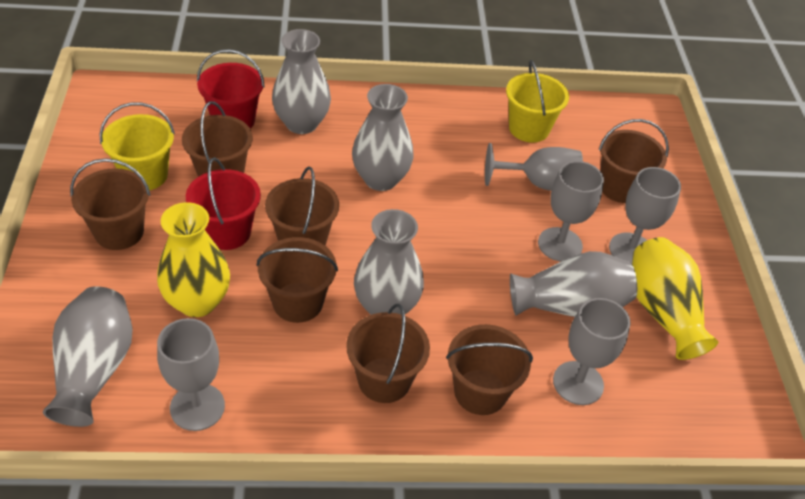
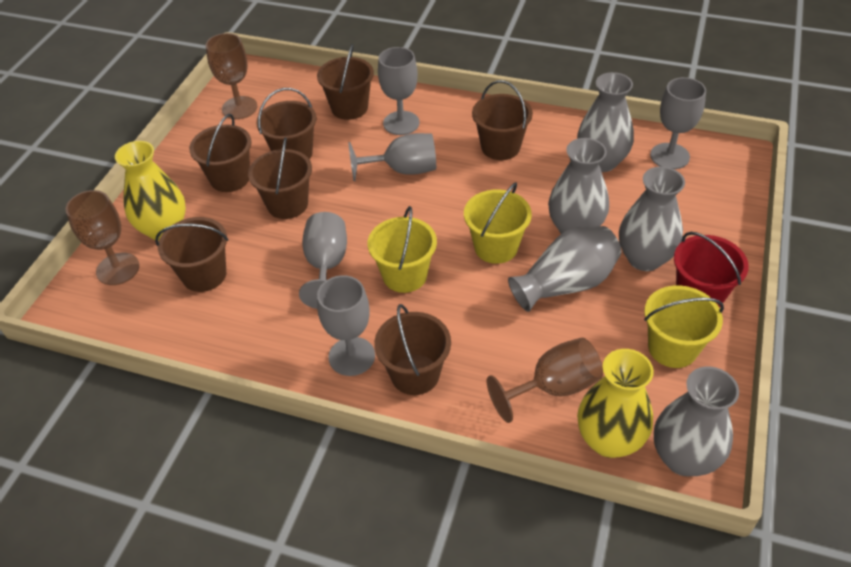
brown goblet: 0 -> 3
red bucket: 2 -> 1
yellow bucket: 2 -> 3

